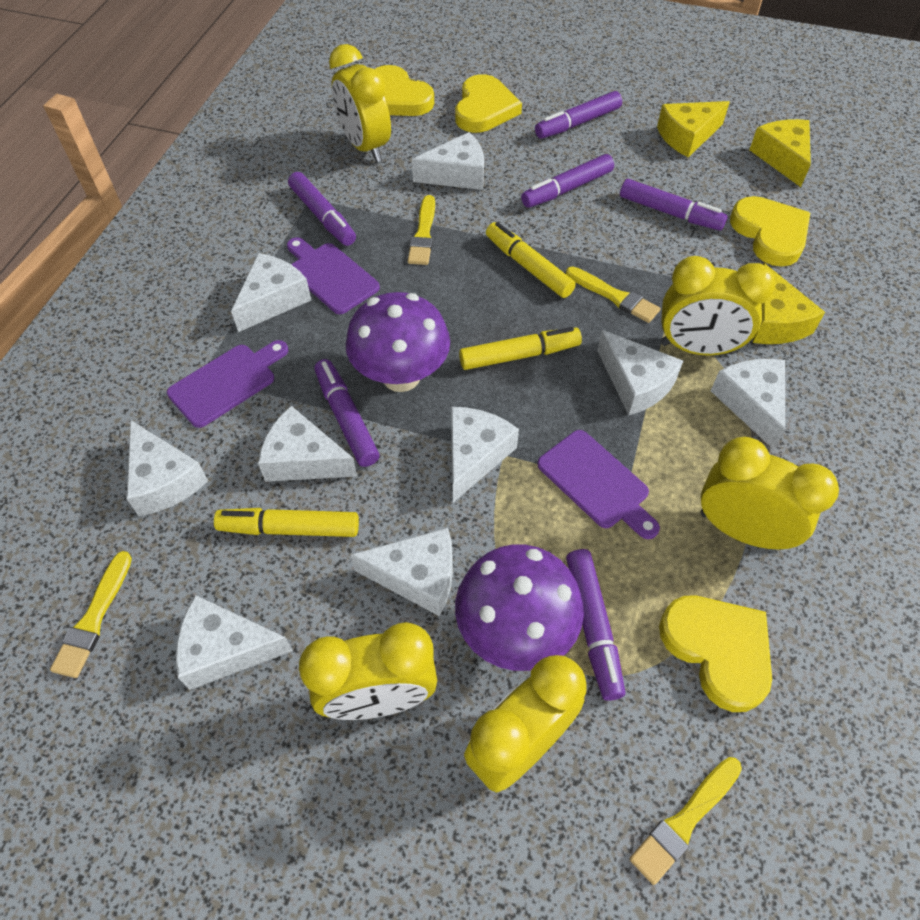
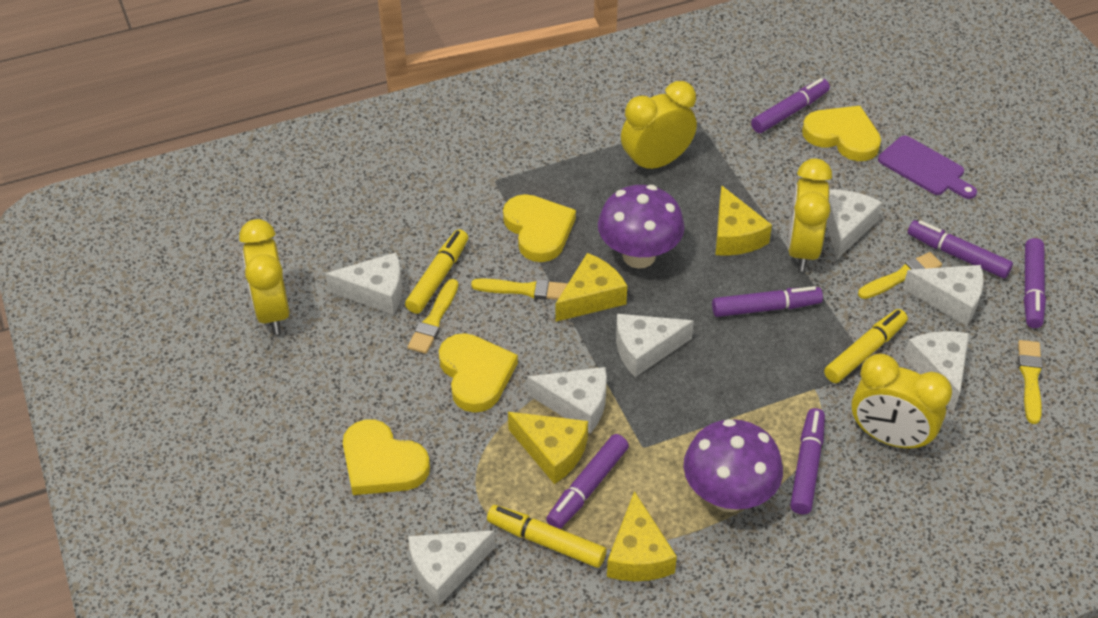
purple cutting board: 3 -> 1
white cheese: 9 -> 7
yellow cheese: 3 -> 4
yellow clock: 5 -> 4

